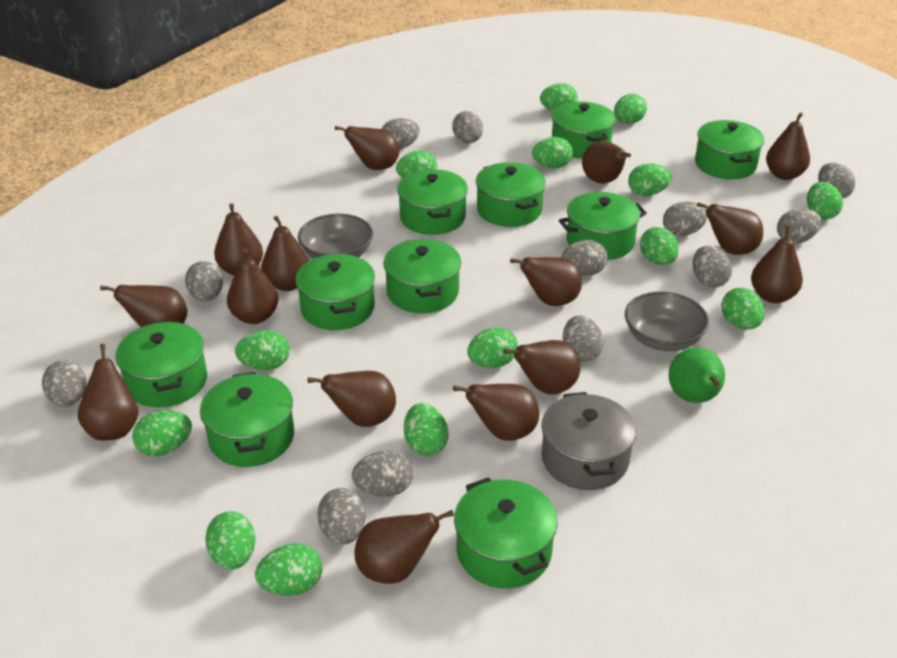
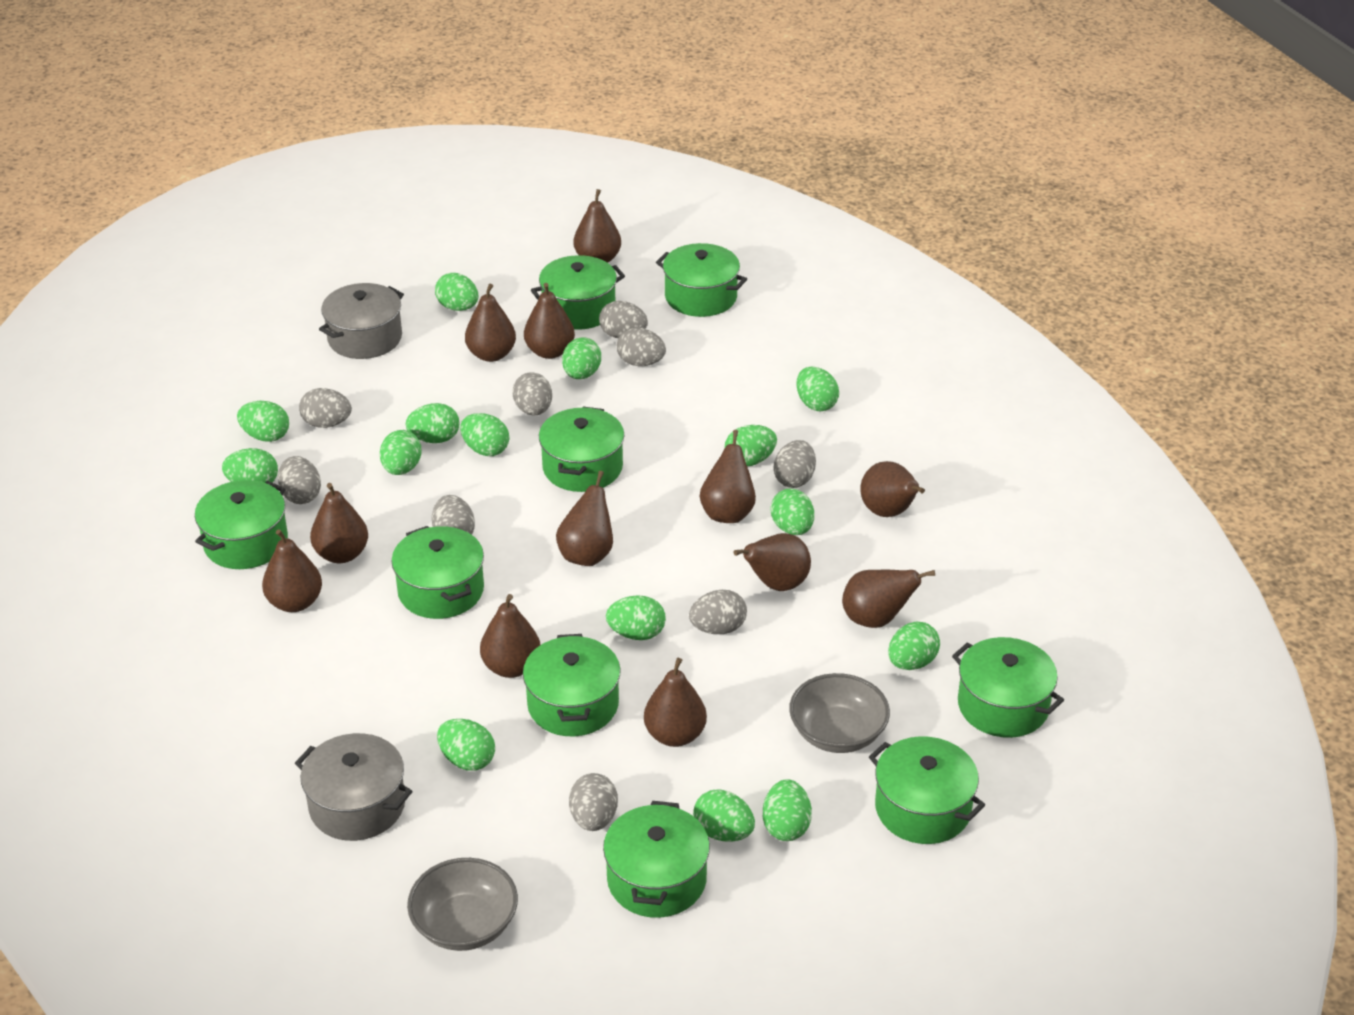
brown pear: 15 -> 12
green egg: 14 -> 15
green pear: 1 -> 0
green pot: 10 -> 9
grey egg: 12 -> 9
grey pot: 1 -> 2

